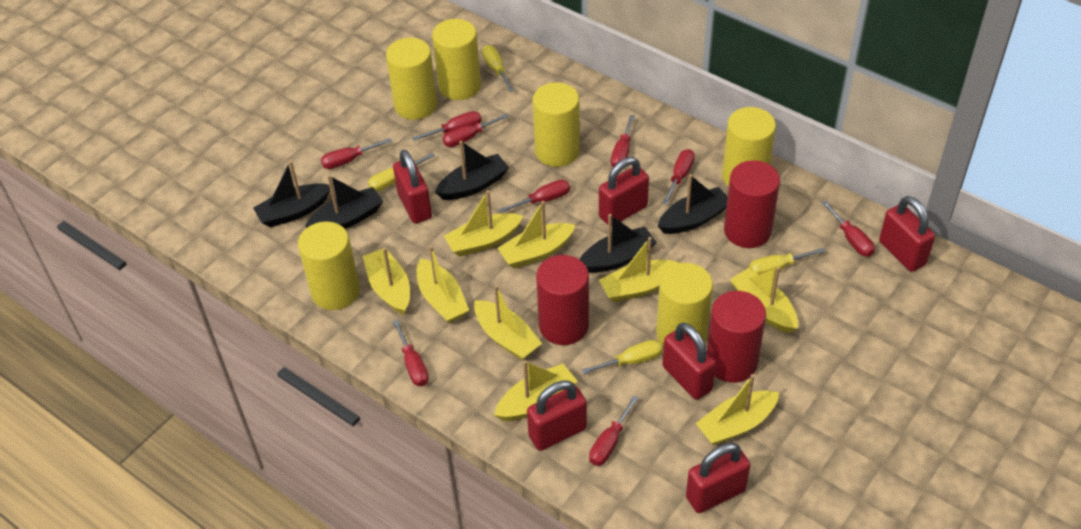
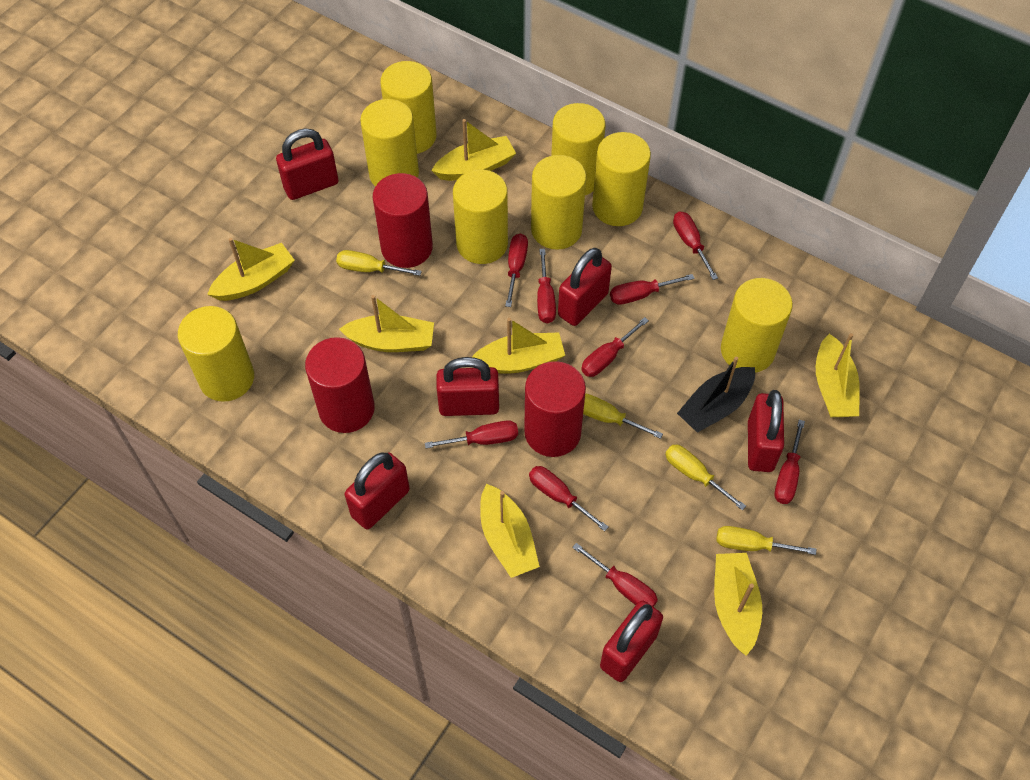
black boat: 5 -> 1
yellow boat: 9 -> 7
yellow cylinder: 6 -> 8

